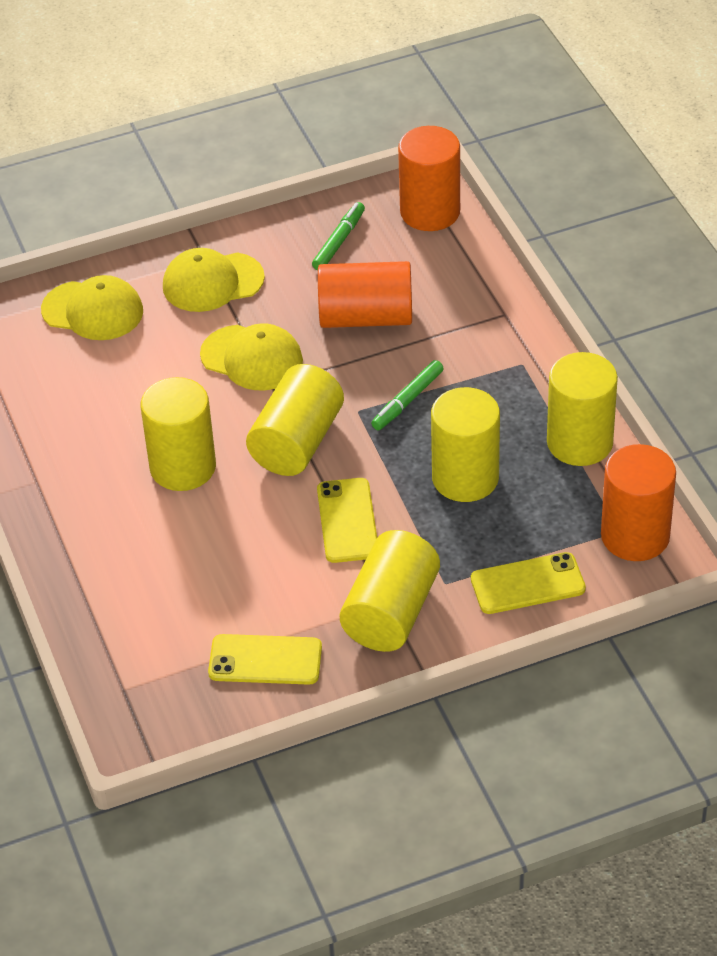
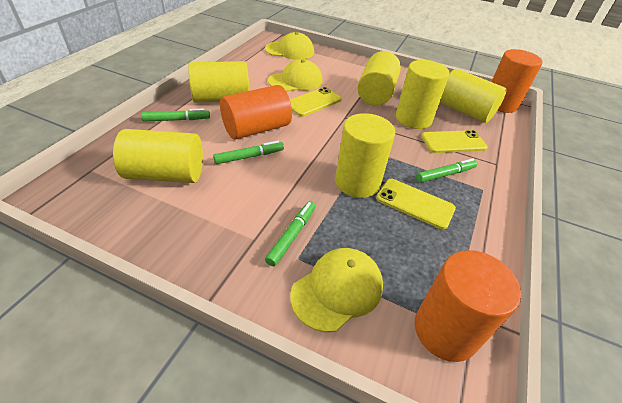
green marker: 2 -> 4
yellow cylinder: 5 -> 6

